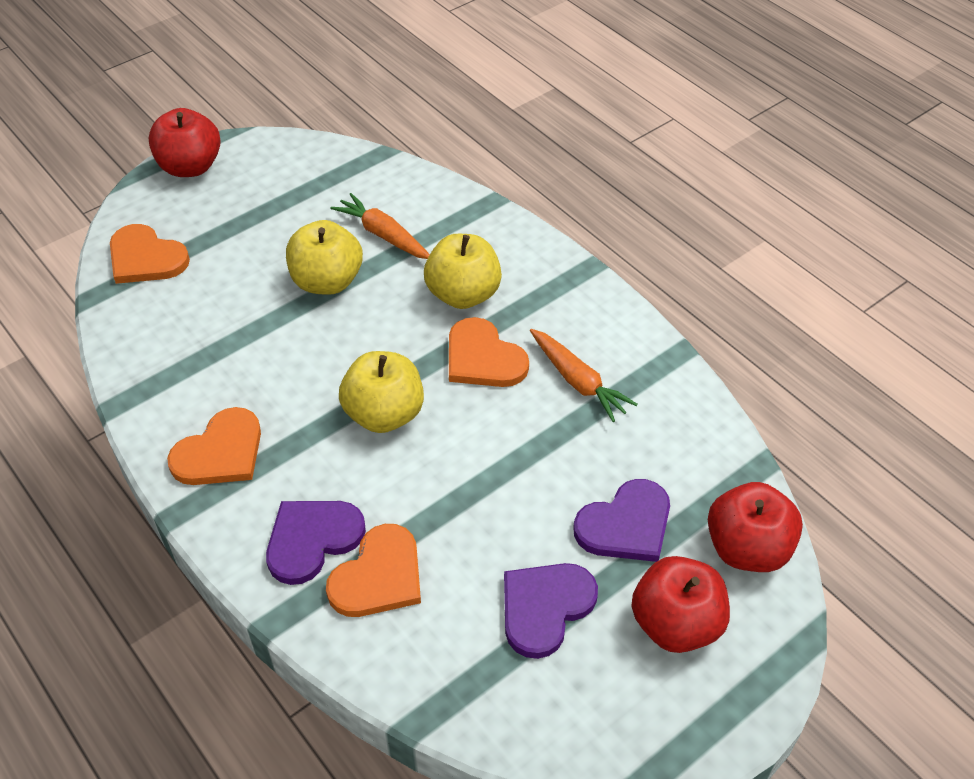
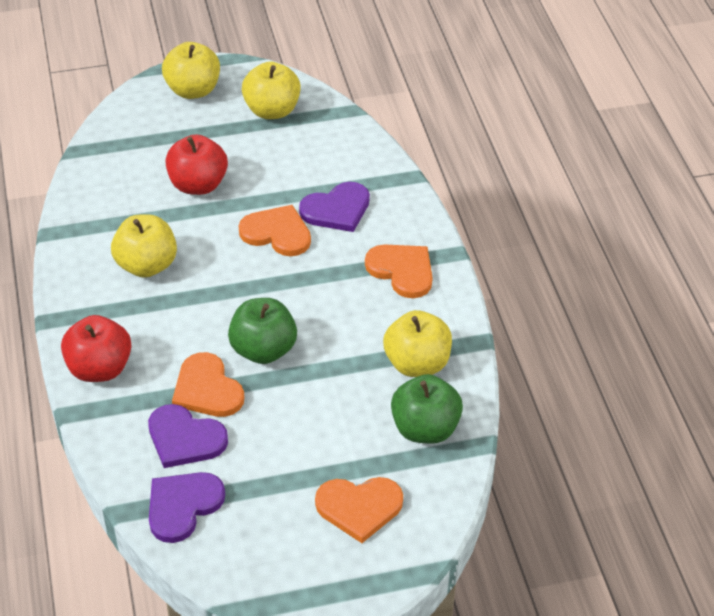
green apple: 0 -> 2
orange carrot: 2 -> 0
red apple: 3 -> 2
yellow apple: 3 -> 4

